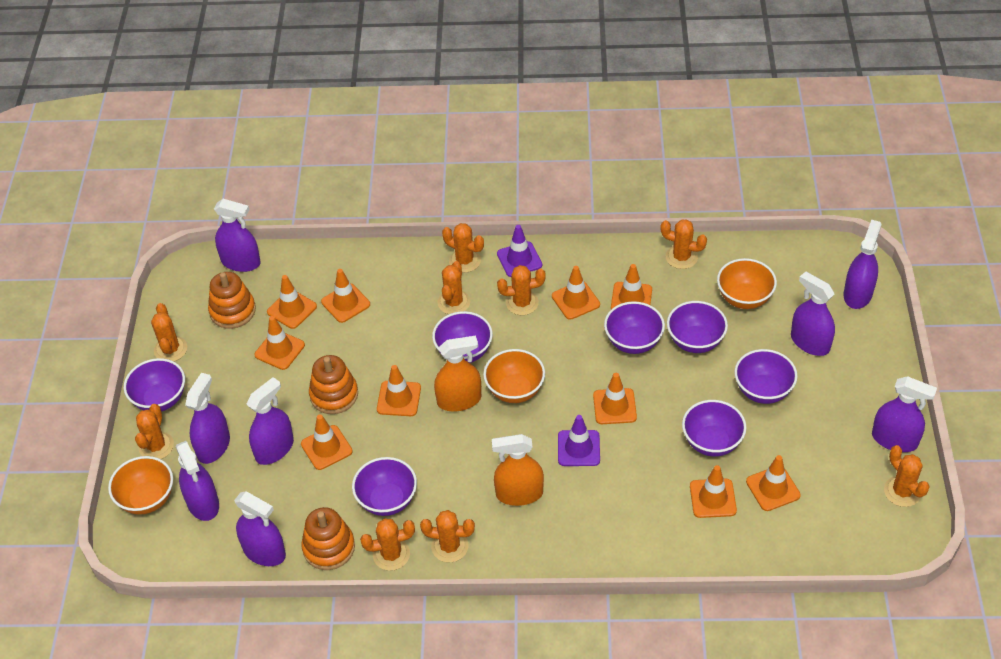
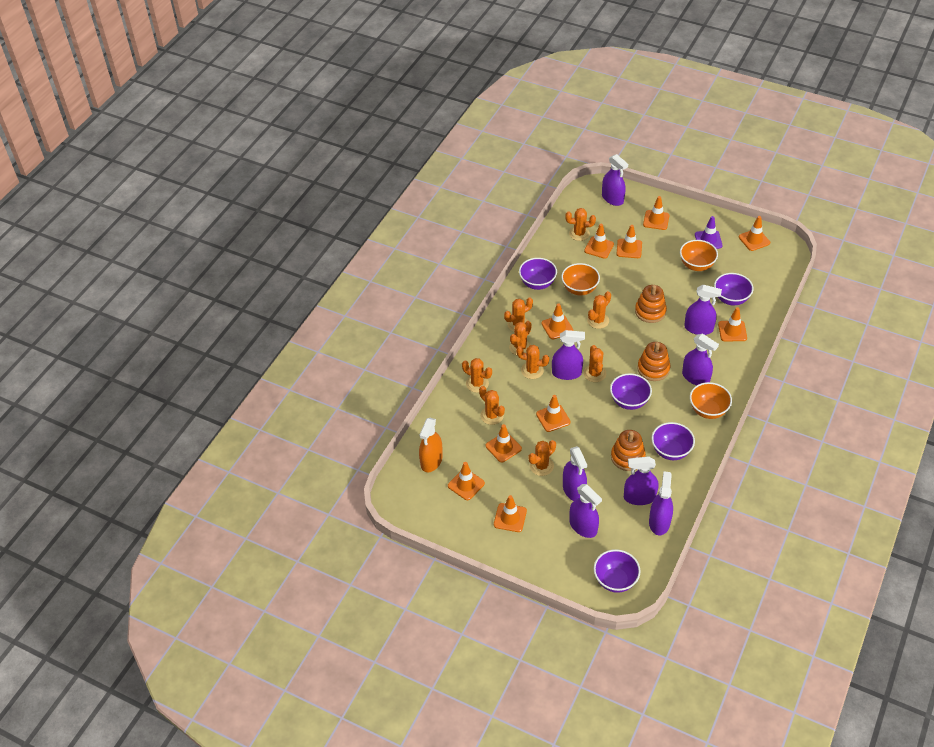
orange spray bottle: 2 -> 1
purple bowl: 7 -> 5
purple traffic cone: 2 -> 1

